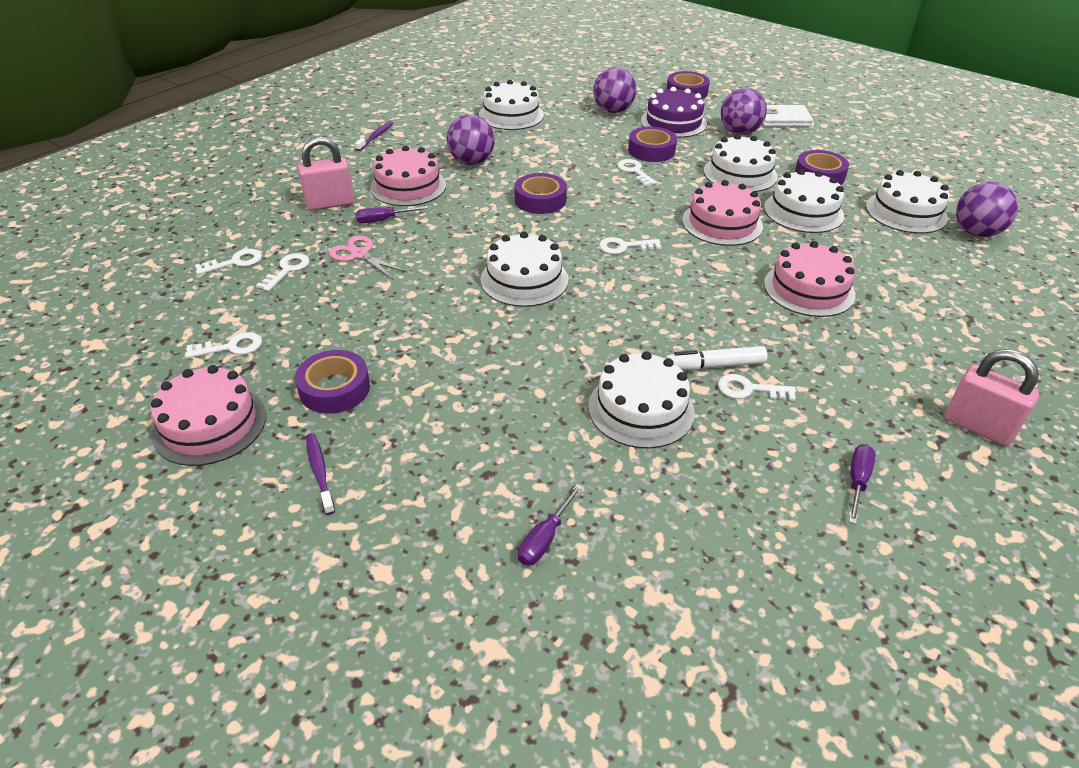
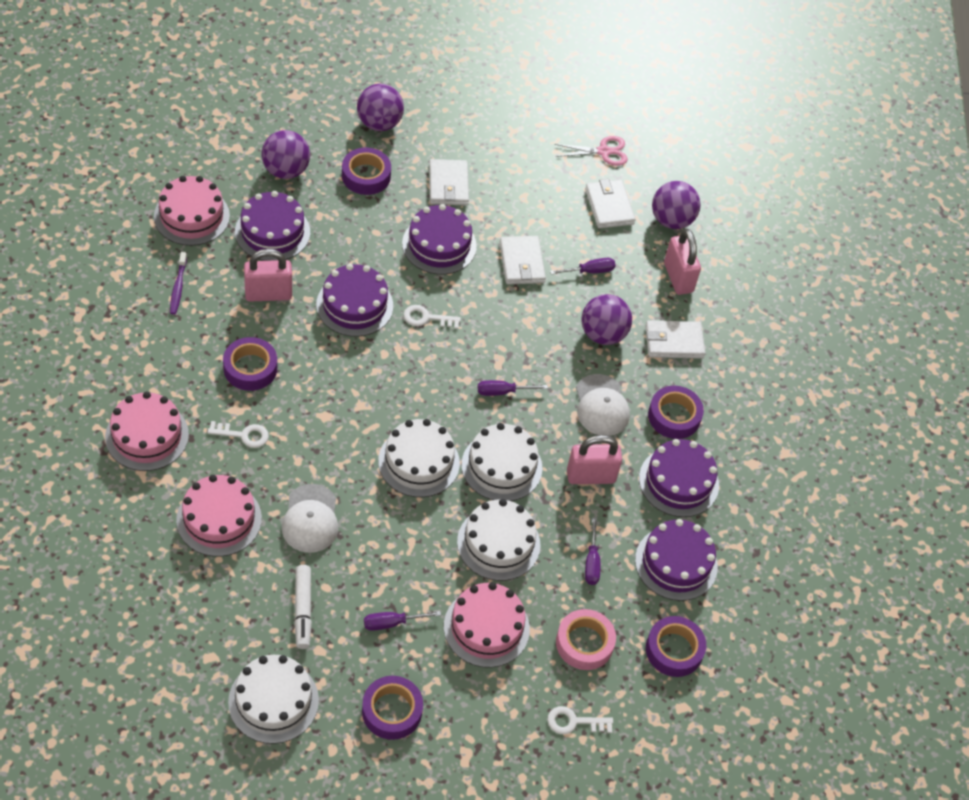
pink padlock: 2 -> 3
pink tape: 0 -> 1
purple cake: 1 -> 5
purple screwdriver: 3 -> 4
purple toothbrush: 2 -> 1
white cake: 6 -> 4
white cap: 0 -> 2
white key: 6 -> 3
white wallet: 1 -> 4

